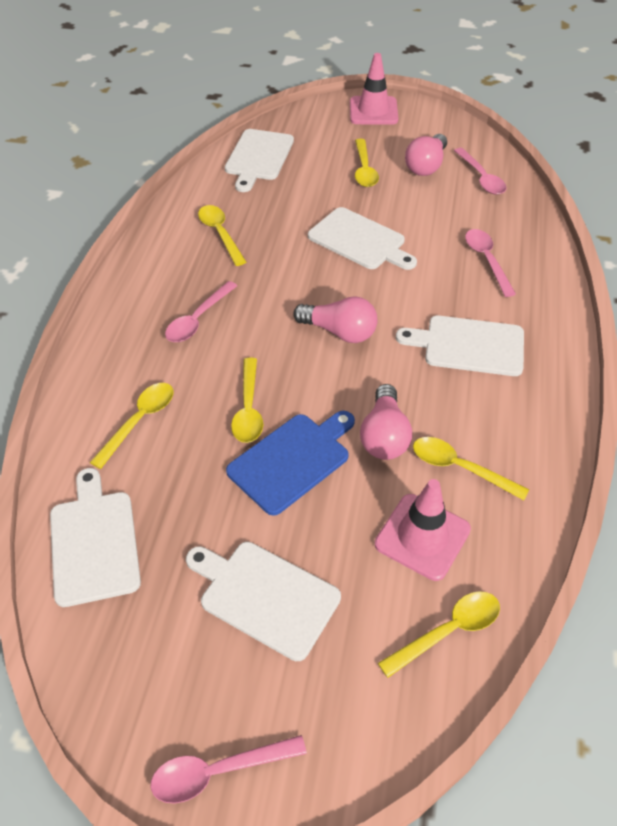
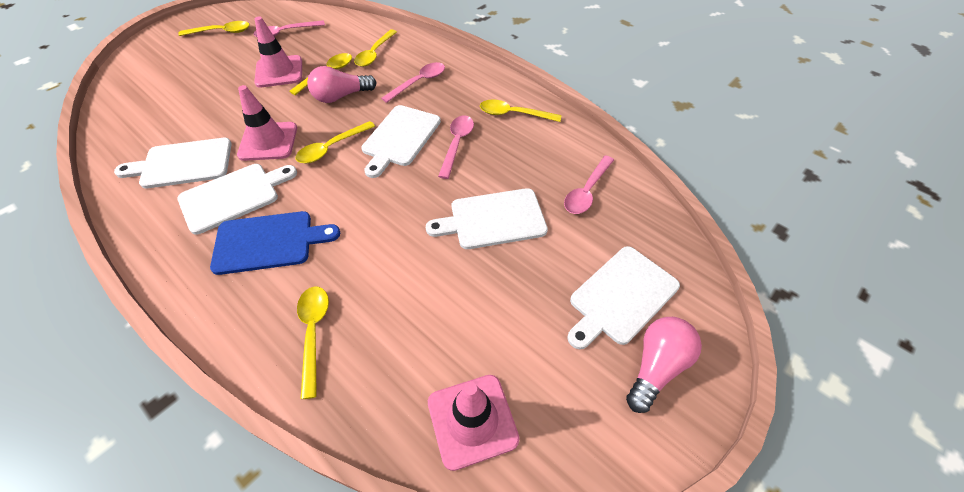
pink light bulb: 3 -> 2
pink traffic cone: 2 -> 3

